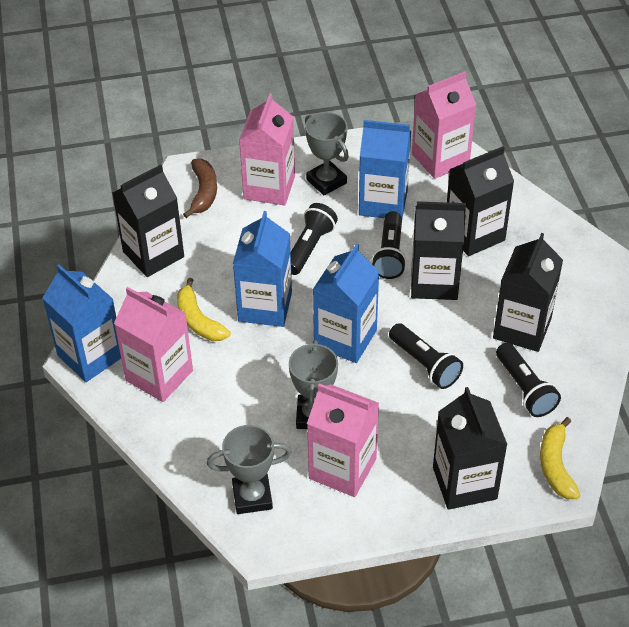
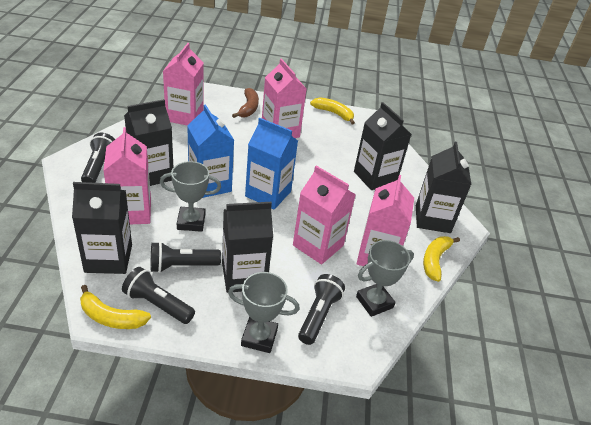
blue carton: 4 -> 2
pink carton: 4 -> 5
yellow banana: 2 -> 3

